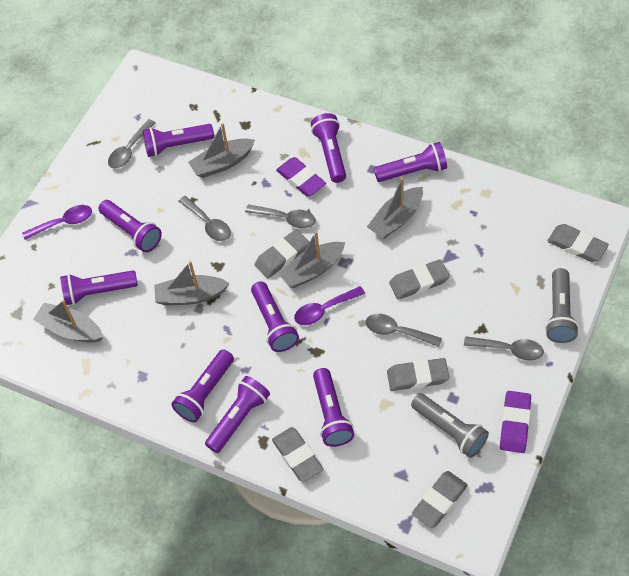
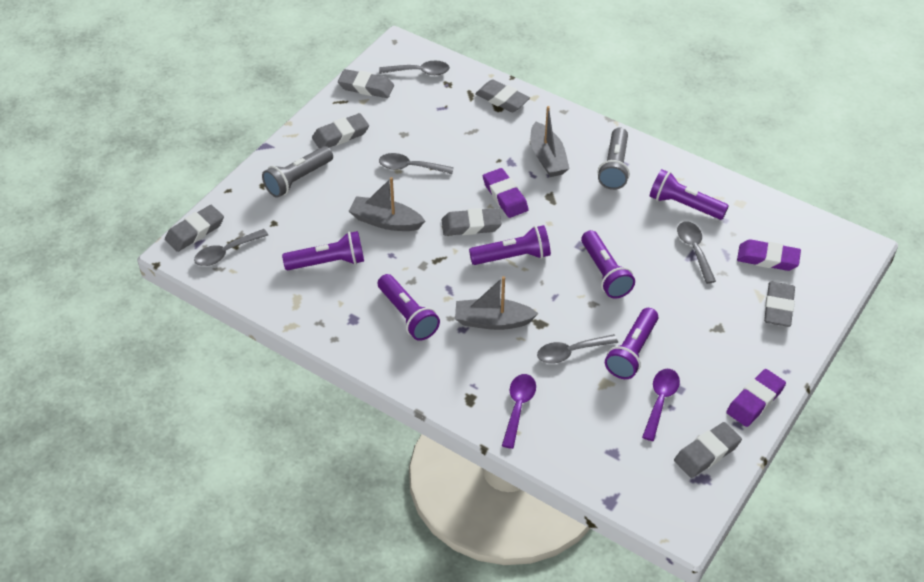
grey boat: 5 -> 3
grey eraser: 6 -> 7
purple eraser: 2 -> 3
purple flashlight: 9 -> 6

